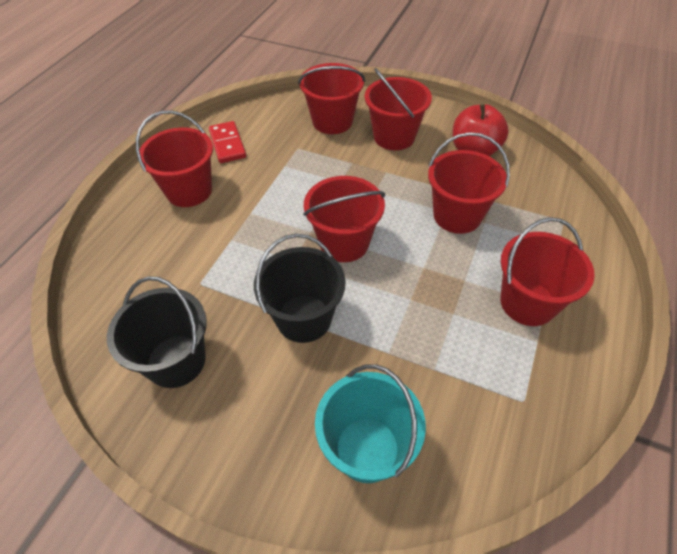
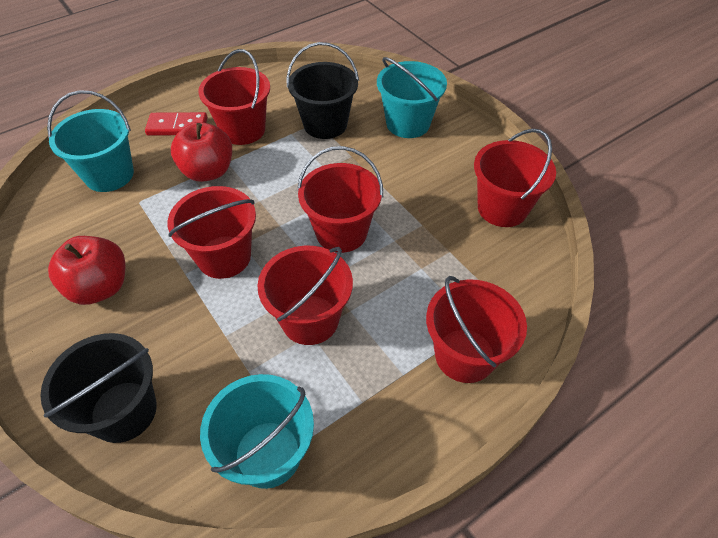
red apple: 1 -> 2
turquoise bucket: 1 -> 3

